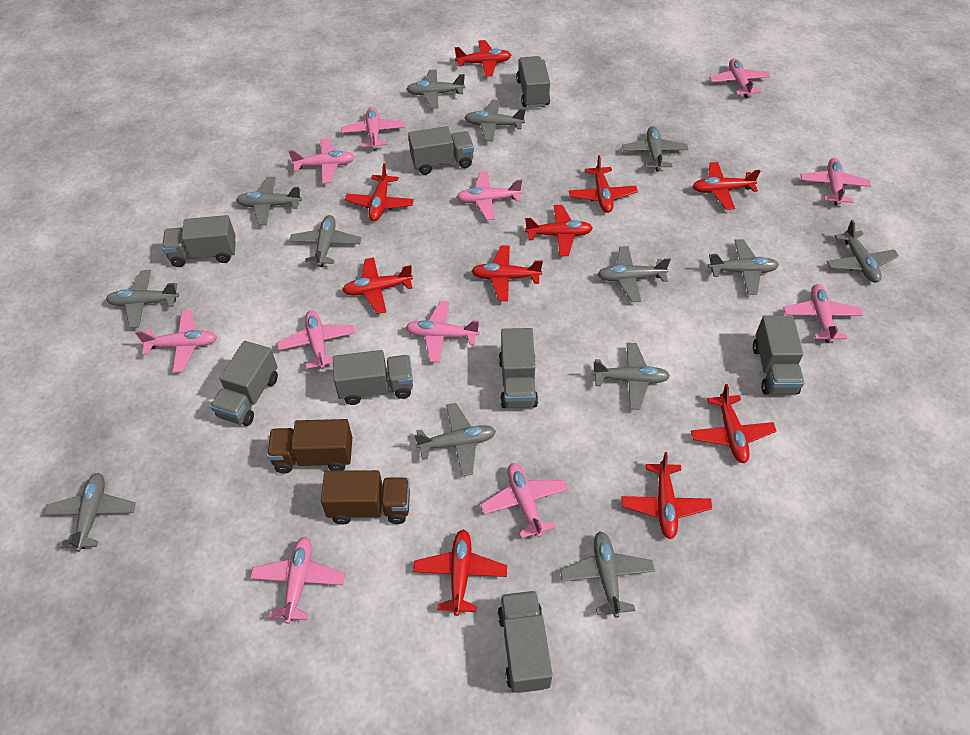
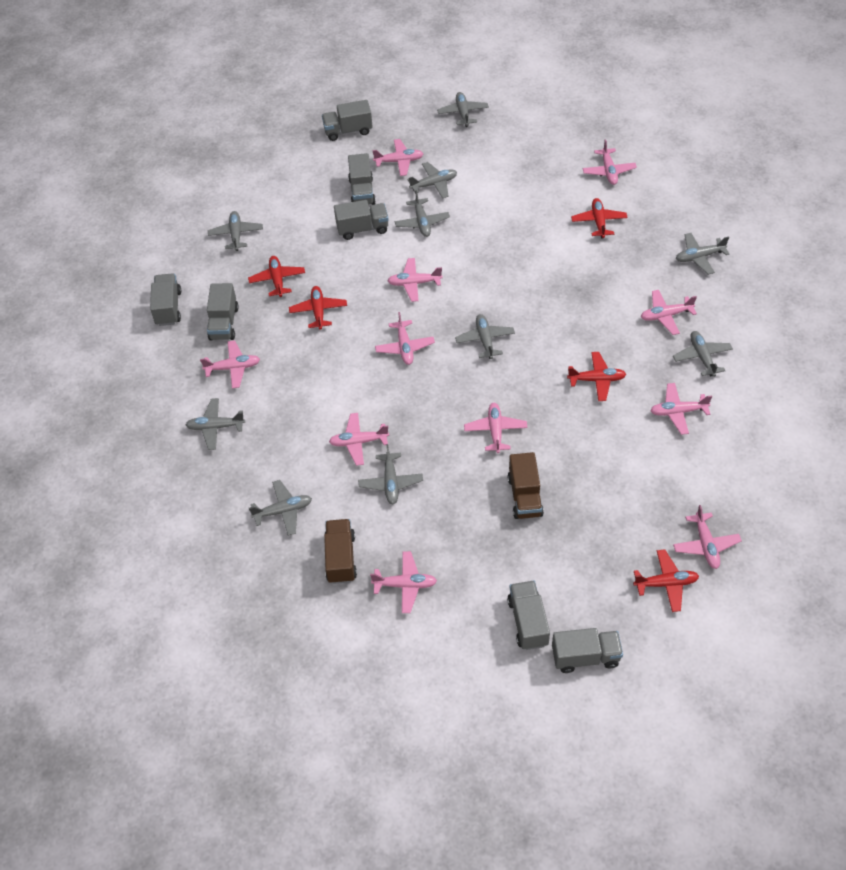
grey plane: 13 -> 10
grey truck: 8 -> 7
red plane: 10 -> 5

